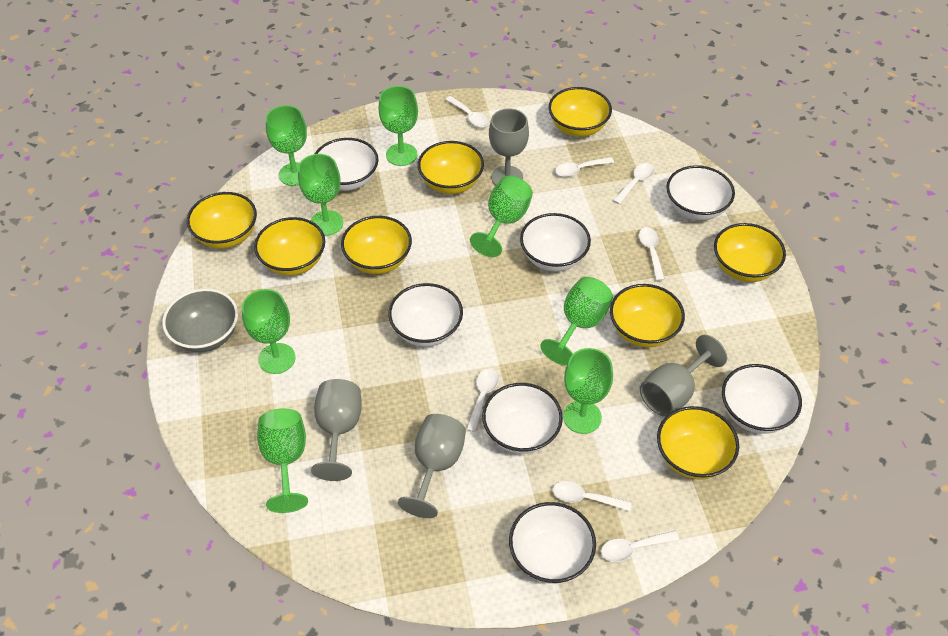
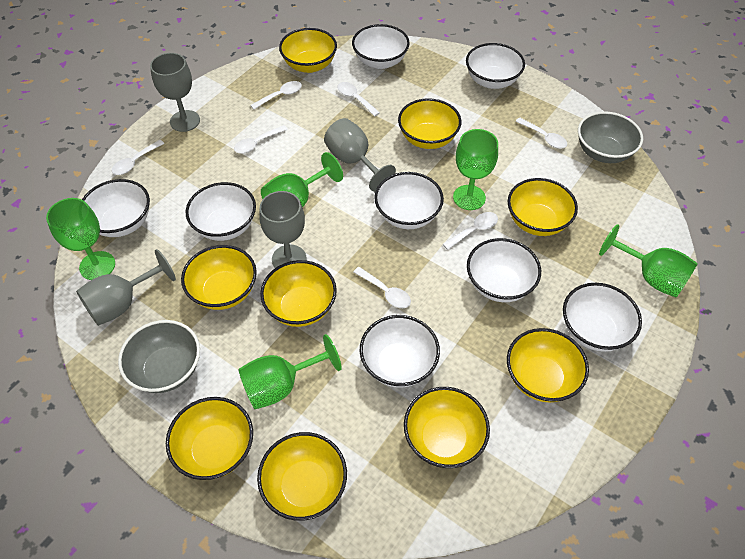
green goblet: 8 -> 5
grey bowl: 1 -> 2
white bowl: 7 -> 8
yellow bowl: 8 -> 9

